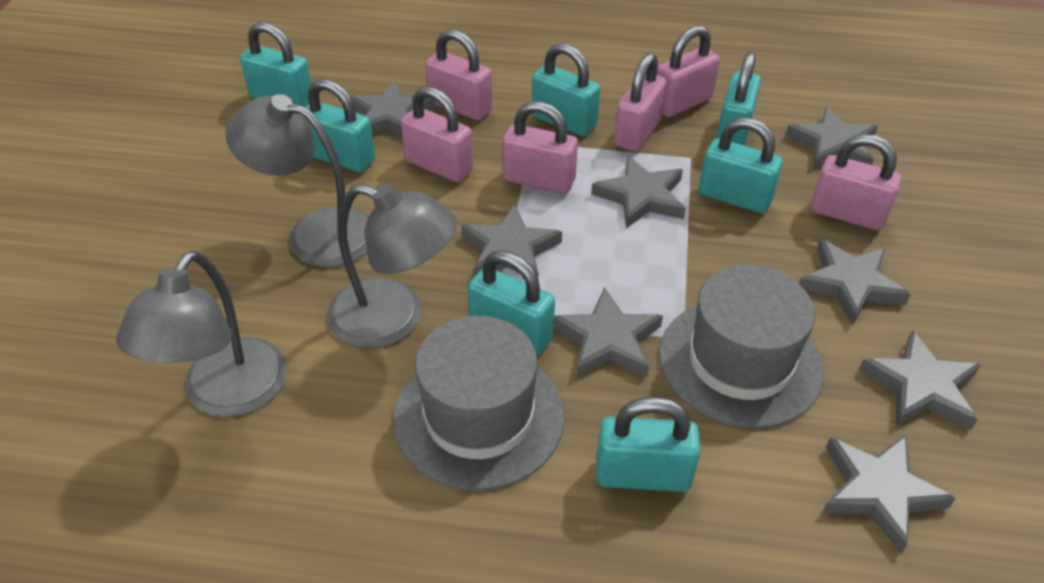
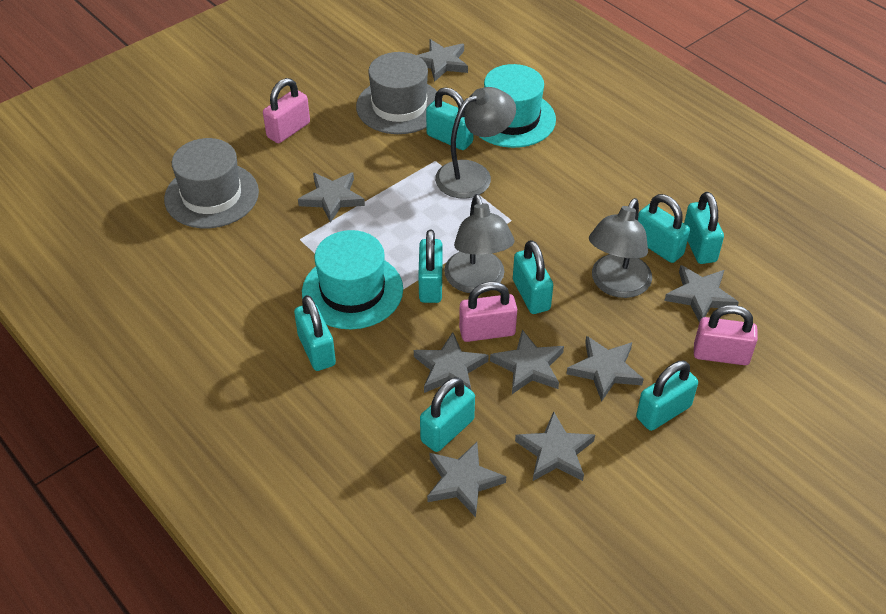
pink padlock: 6 -> 3
turquoise hat: 0 -> 2
turquoise padlock: 7 -> 8

